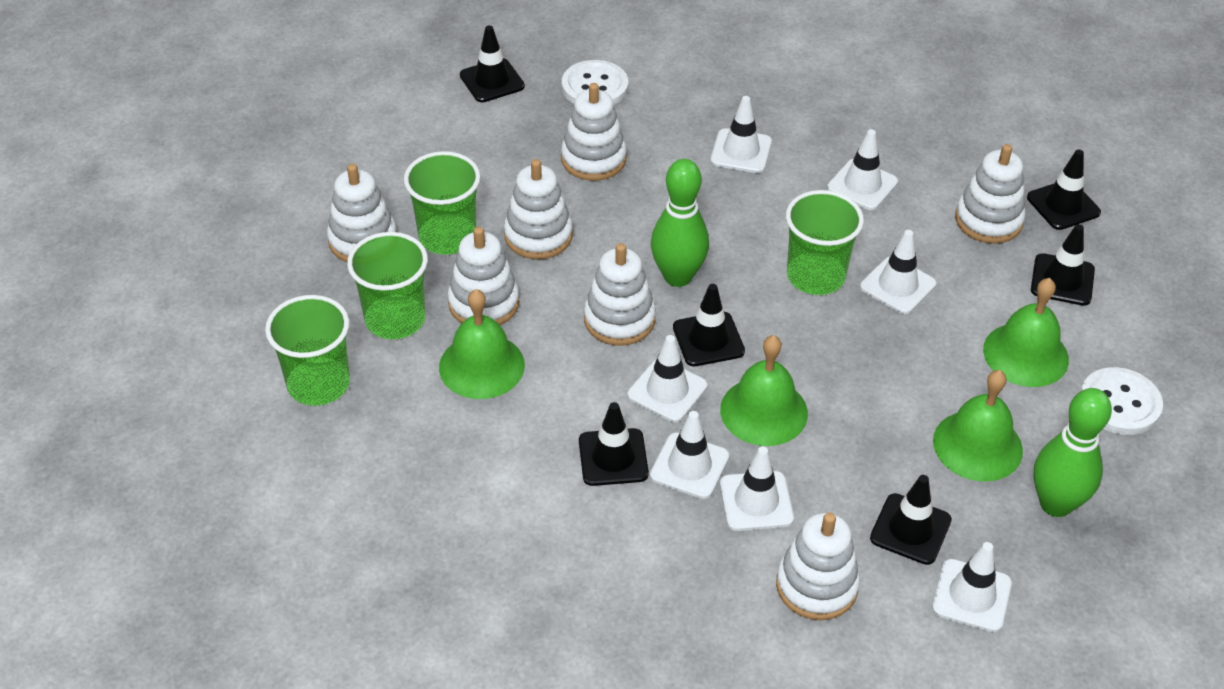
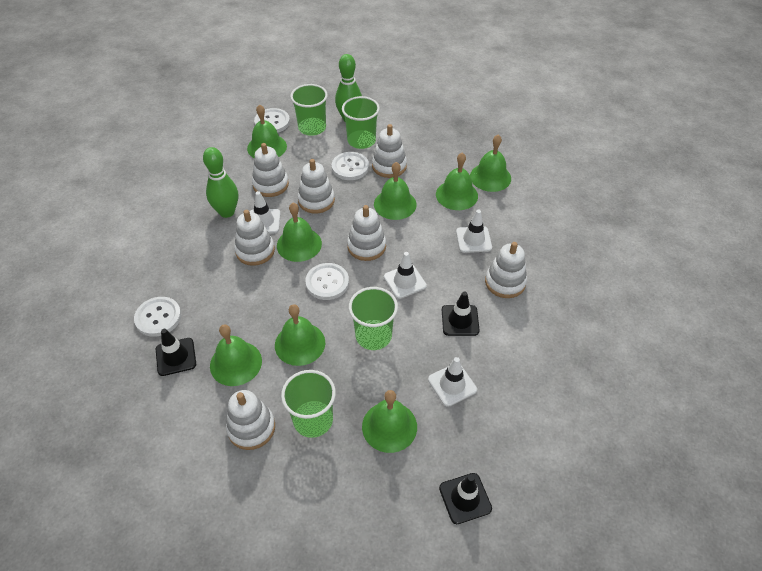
black traffic cone: 6 -> 3
green bell: 4 -> 8
white button: 2 -> 4
white traffic cone: 7 -> 4

